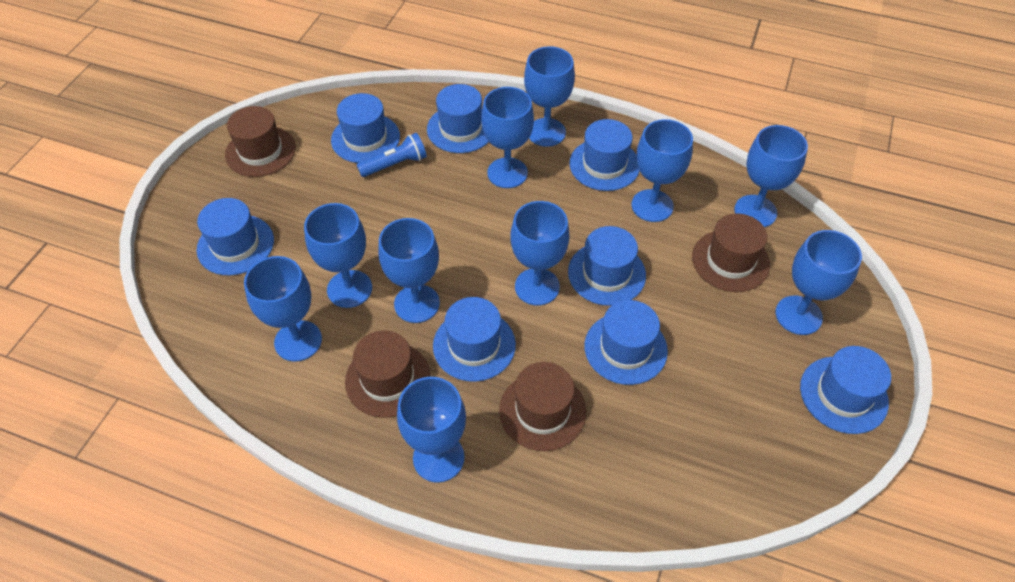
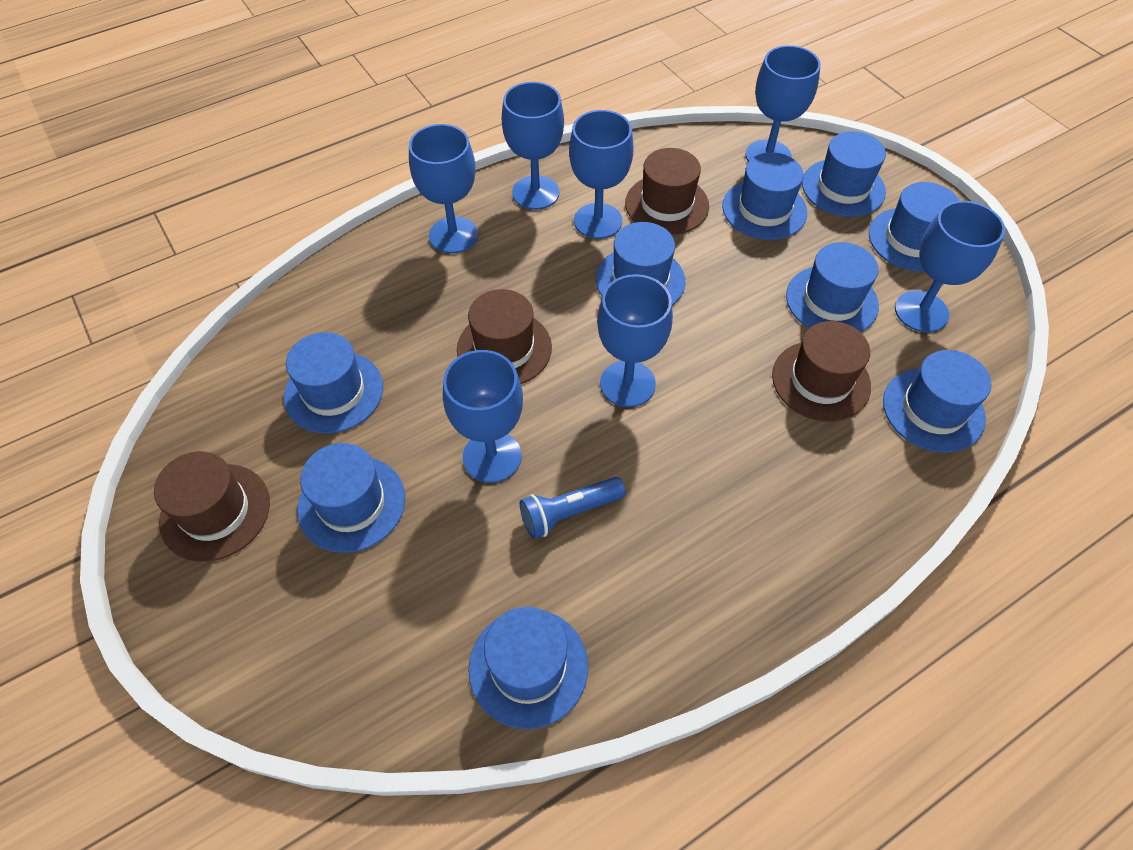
blue goblet: 10 -> 7
blue hat: 8 -> 9

